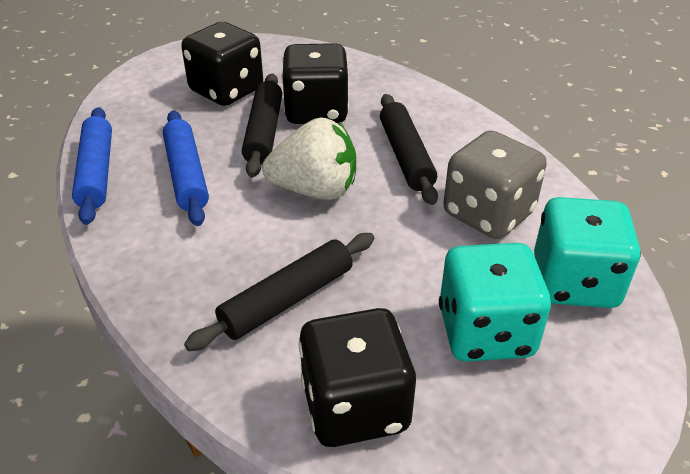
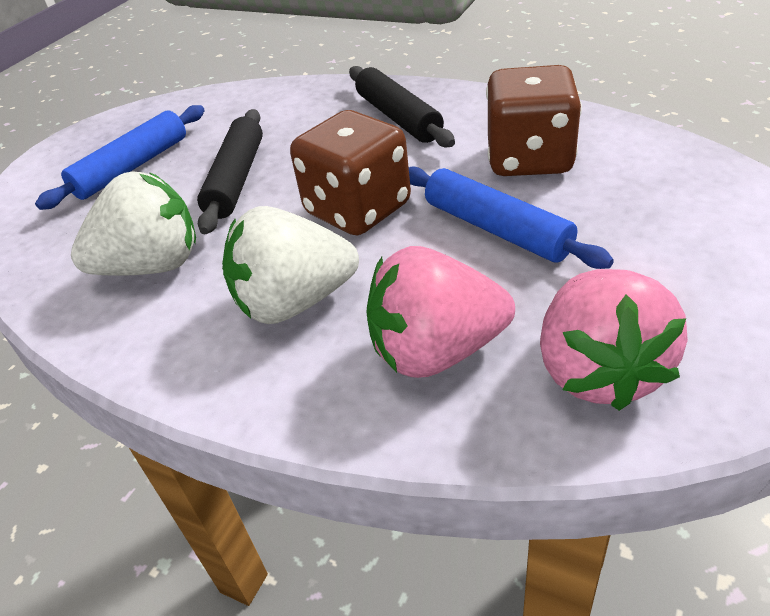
black dice: 3 -> 0
black rolling pin: 3 -> 2
brown dice: 0 -> 2
grey dice: 1 -> 0
pink strawberry: 0 -> 2
turquoise dice: 2 -> 0
white strawberry: 1 -> 2

